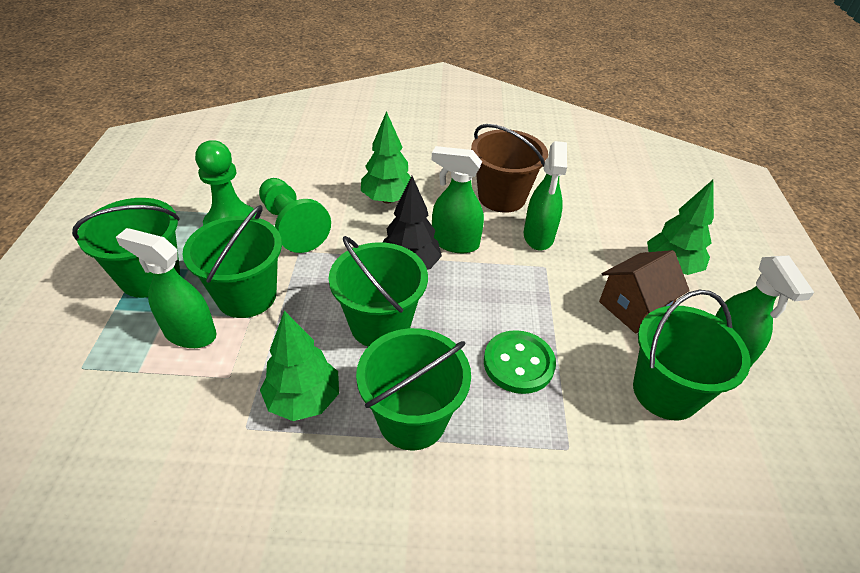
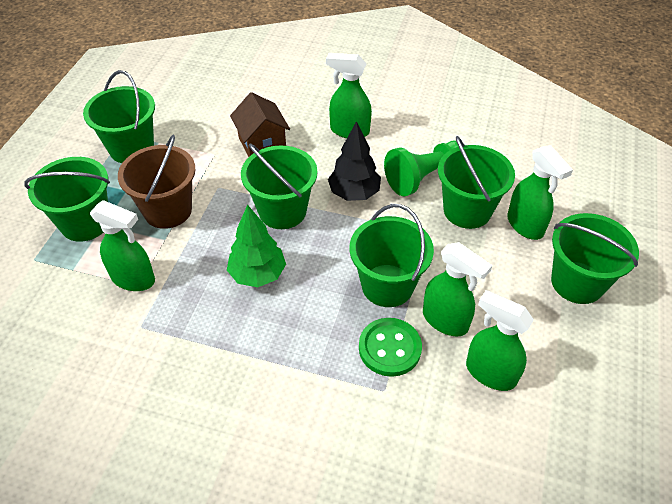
green bucket: 5 -> 6
green pawn: 2 -> 1
green spray bottle: 4 -> 5
green tree: 3 -> 1

